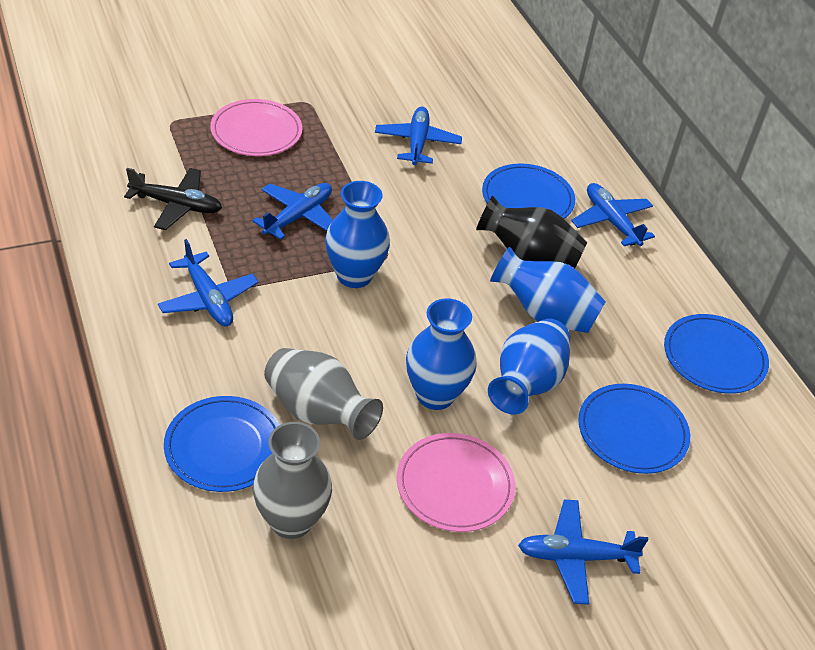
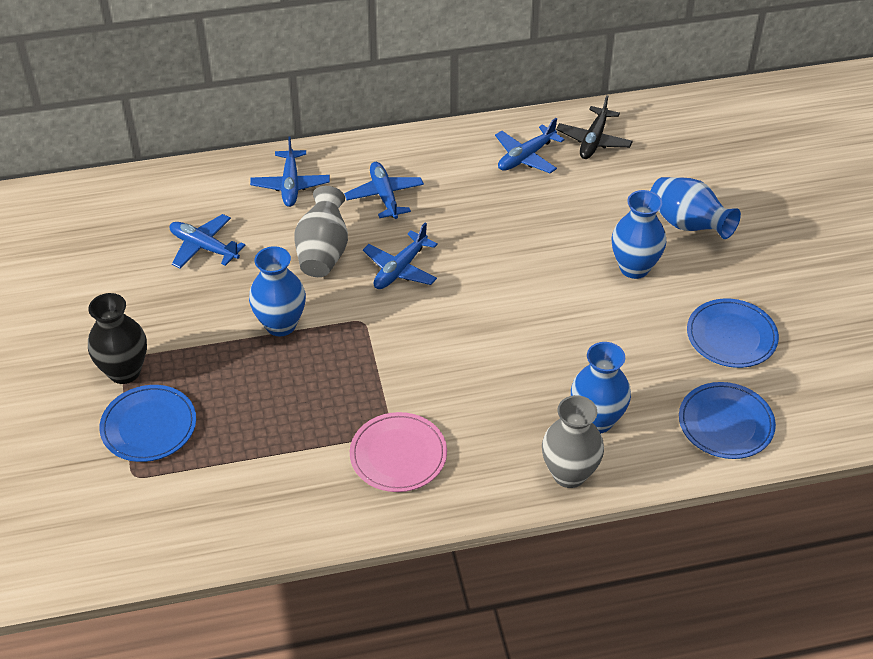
blue plate: 4 -> 3
pink plate: 2 -> 1

